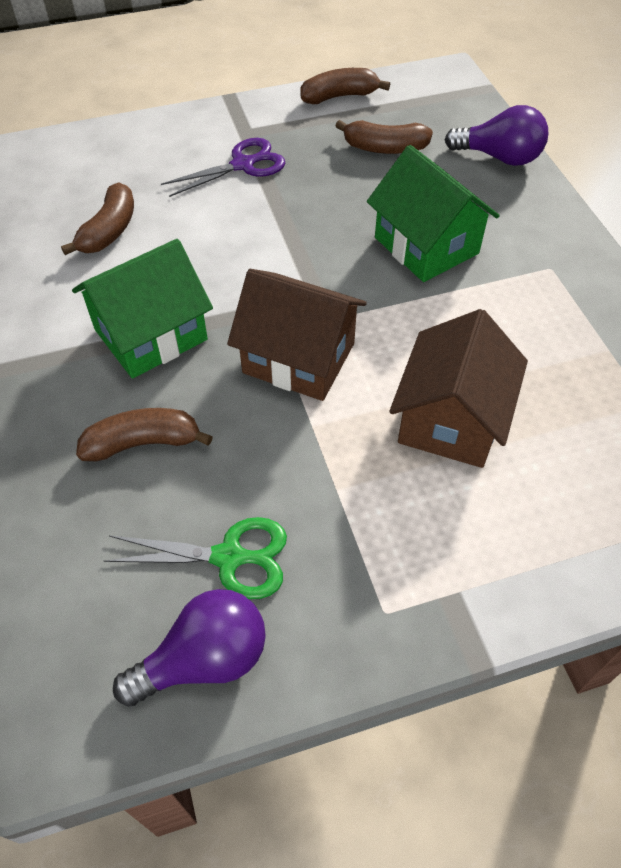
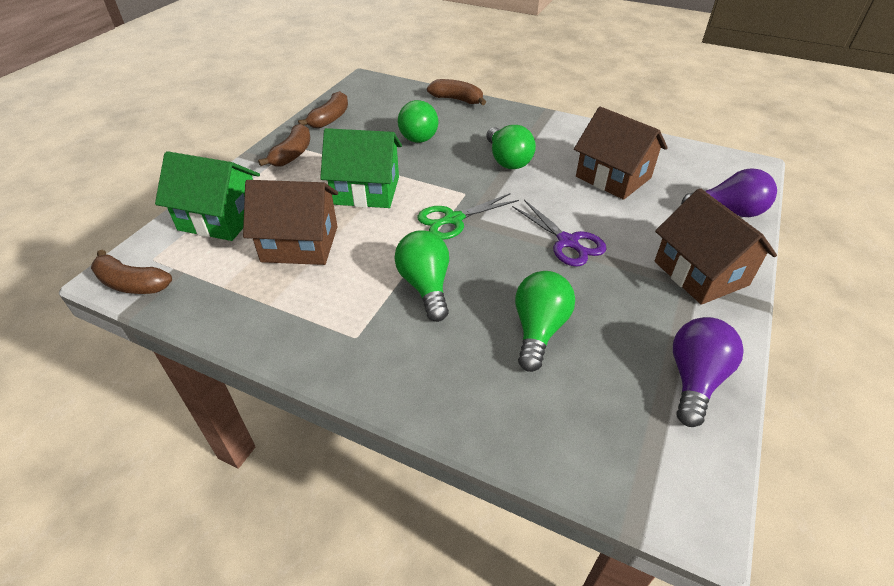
brown house: 2 -> 3
green light bulb: 0 -> 4

